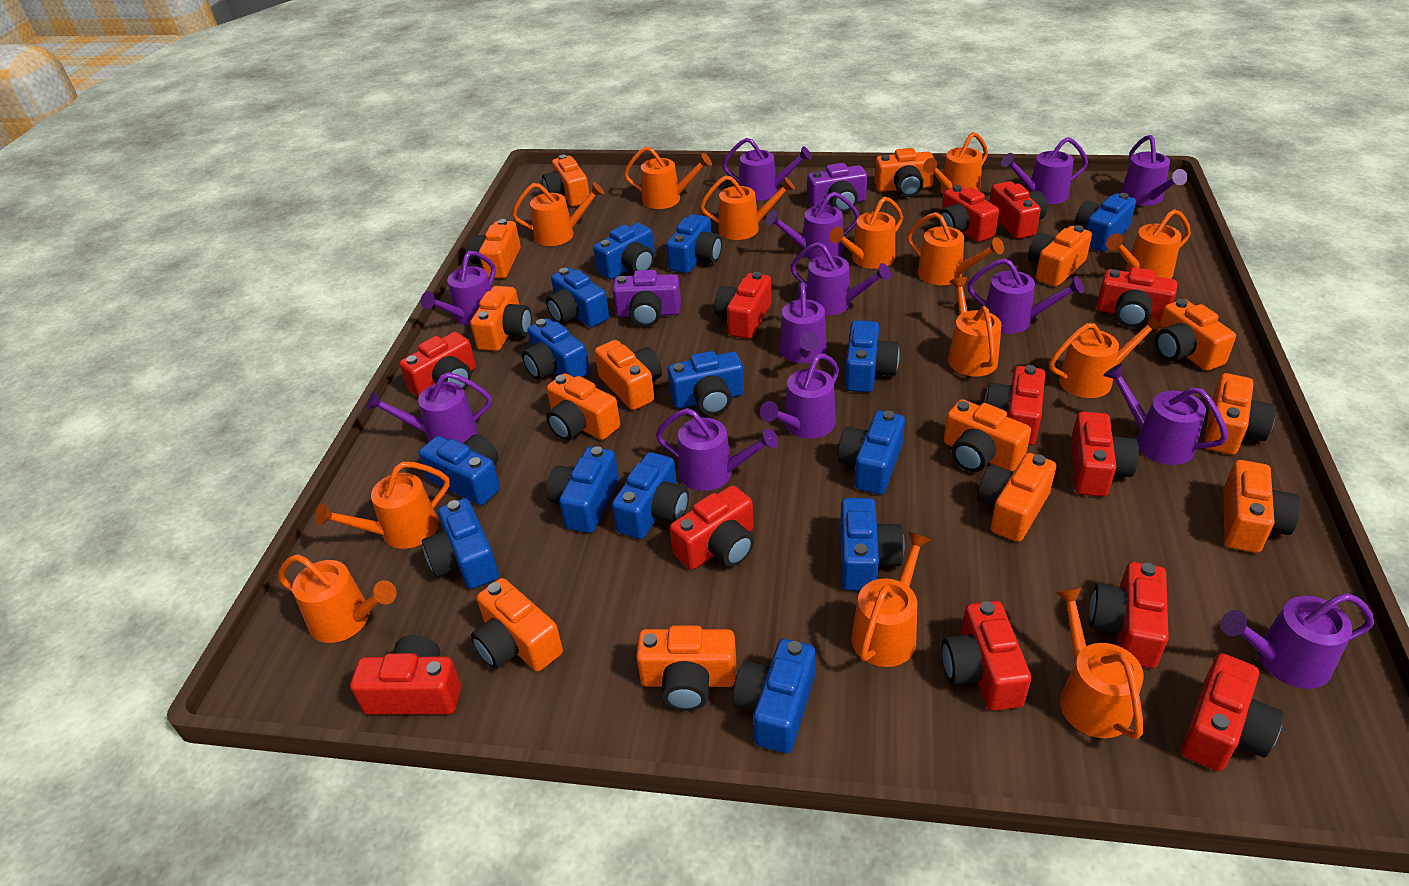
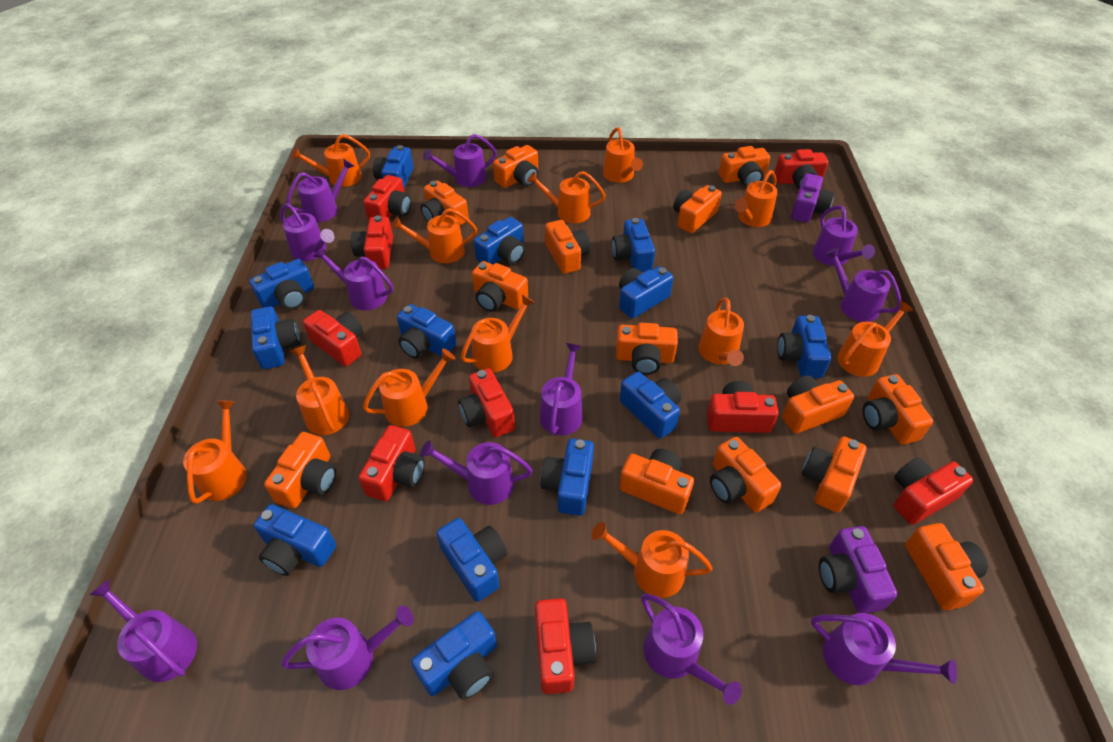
blue camera: 14 -> 13
orange watering can: 13 -> 12
purple watering can: 13 -> 12
red camera: 12 -> 9

